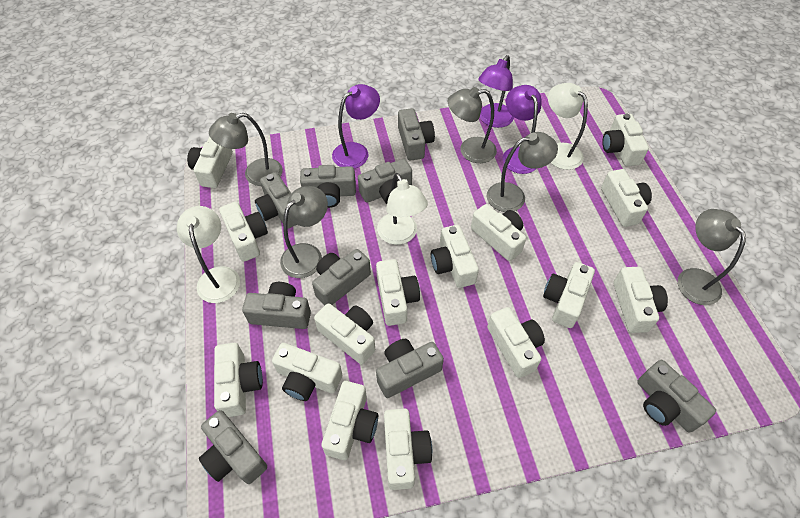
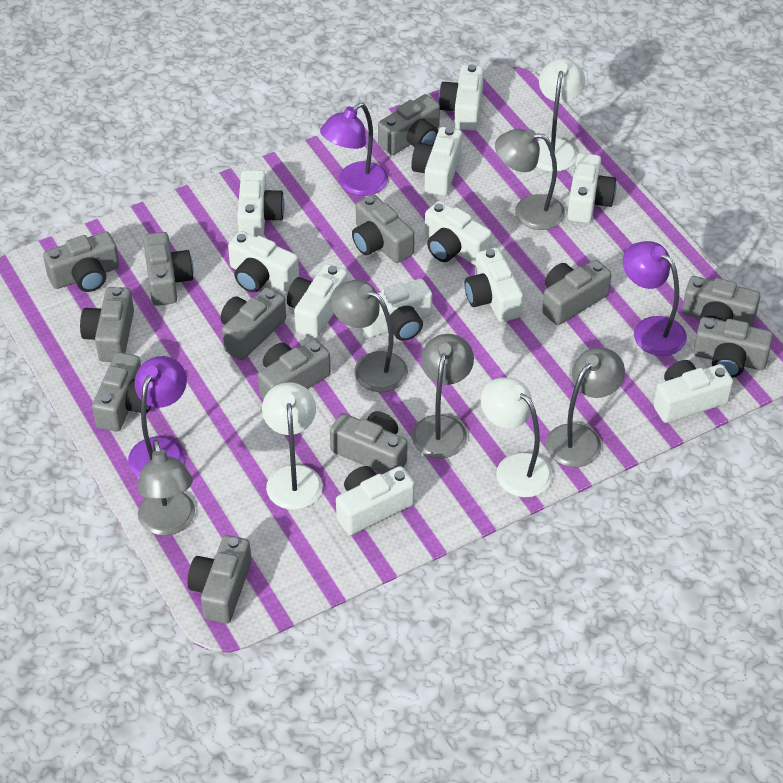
grey camera: 9 -> 13
white camera: 15 -> 11

